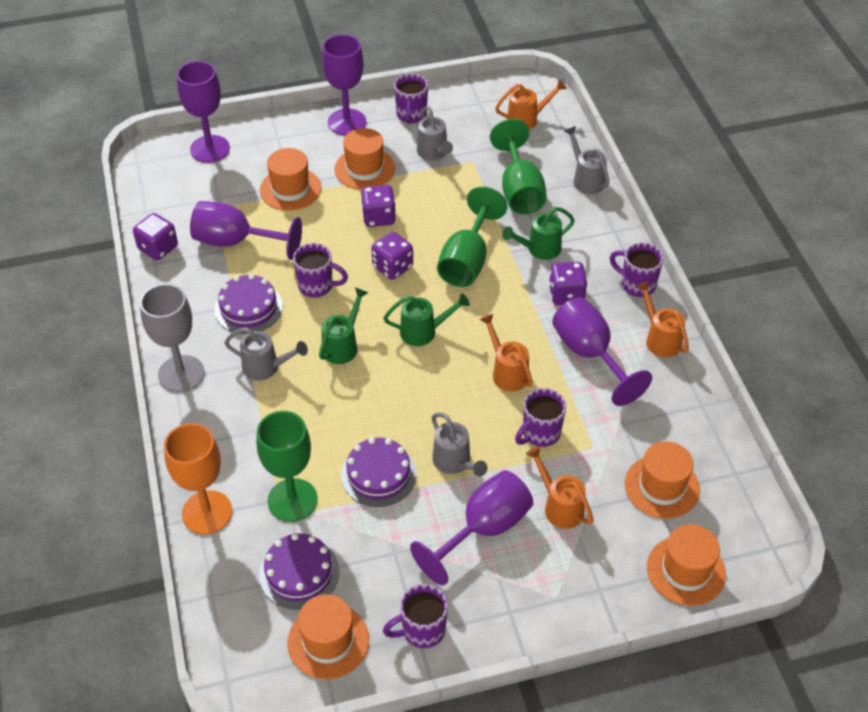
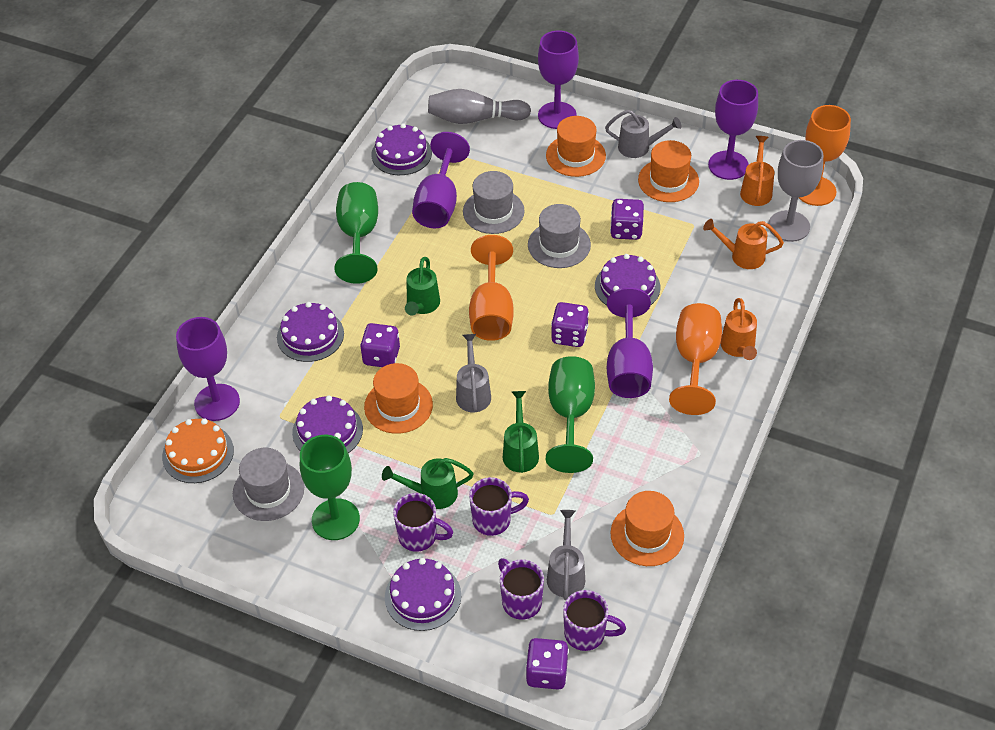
grey bowling pin: 0 -> 1
grey hat: 0 -> 3
grey watering can: 4 -> 3
orange cake: 0 -> 1
orange goblet: 1 -> 3
orange hat: 5 -> 4
orange watering can: 4 -> 3
purple cake: 3 -> 5
purple mug: 5 -> 4

